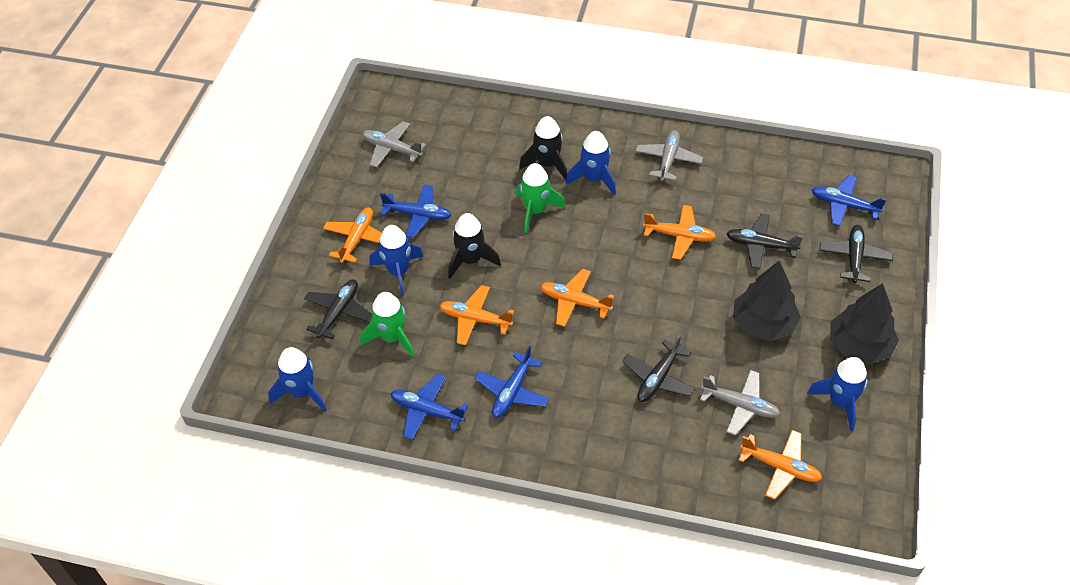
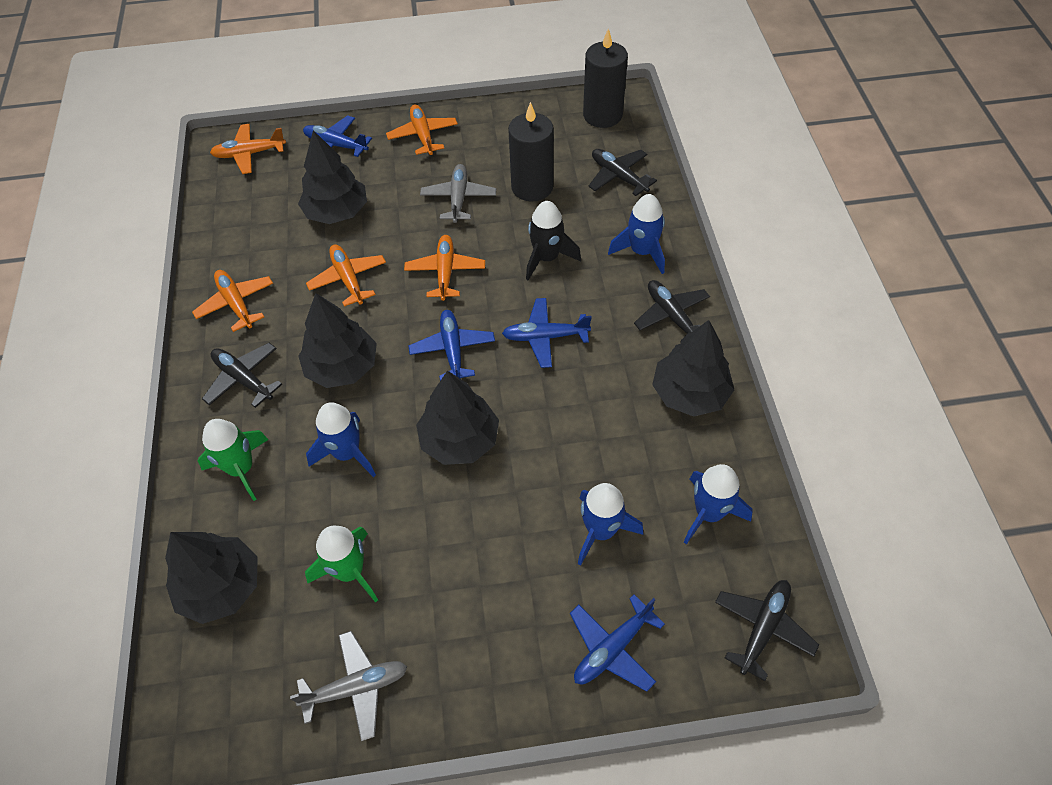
black candle: 0 -> 2
black rocket: 2 -> 1
black tree: 2 -> 5
grey plane: 3 -> 2

